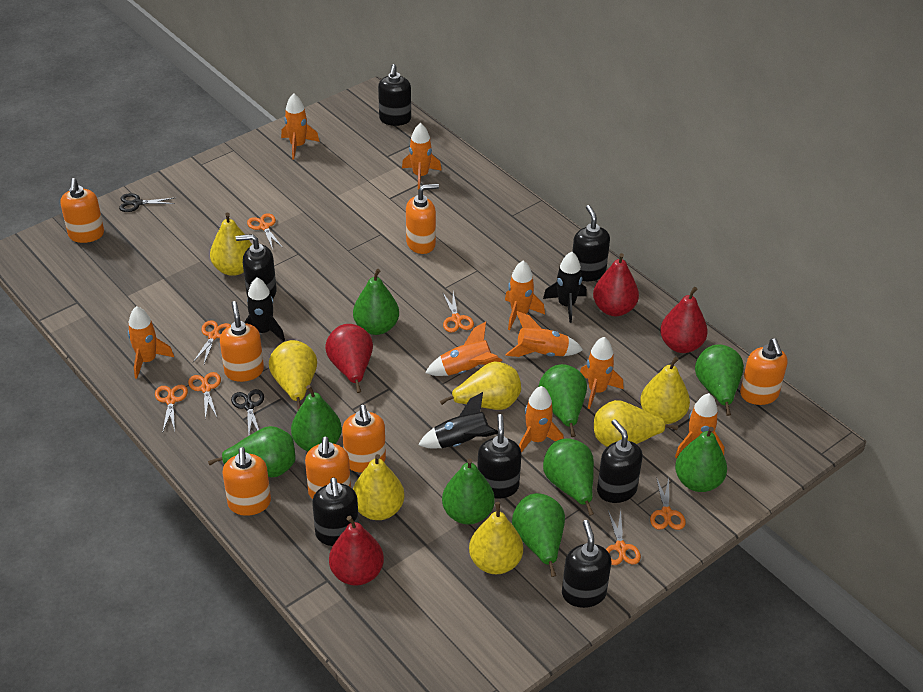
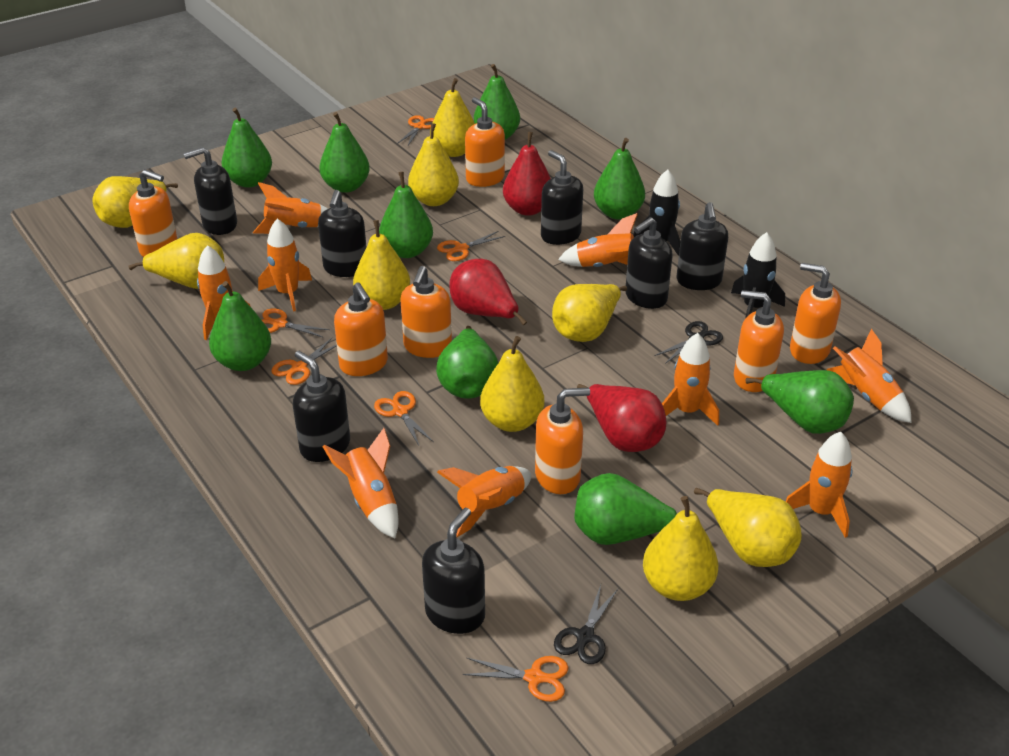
black rocket: 3 -> 2
orange scissors: 7 -> 6
red pear: 4 -> 3
yellow pear: 7 -> 9

